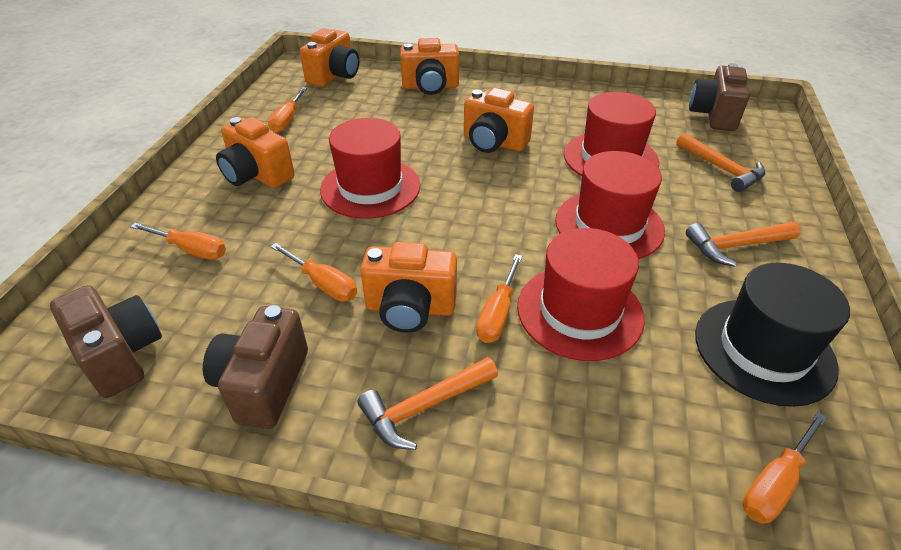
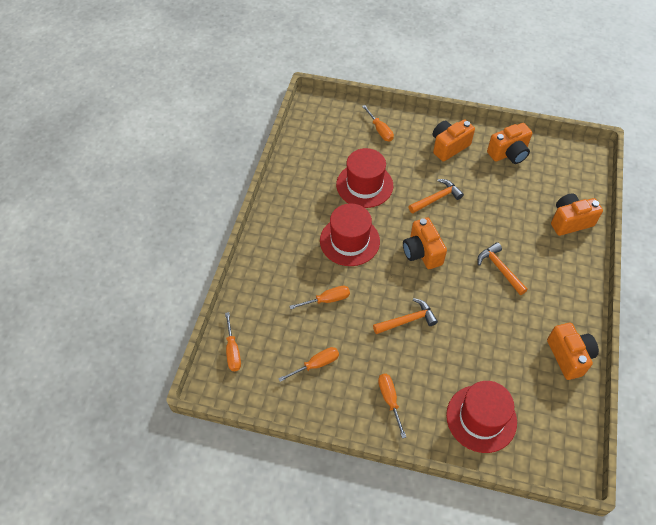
black hat: 1 -> 0
brown camera: 3 -> 0
red hat: 4 -> 3

